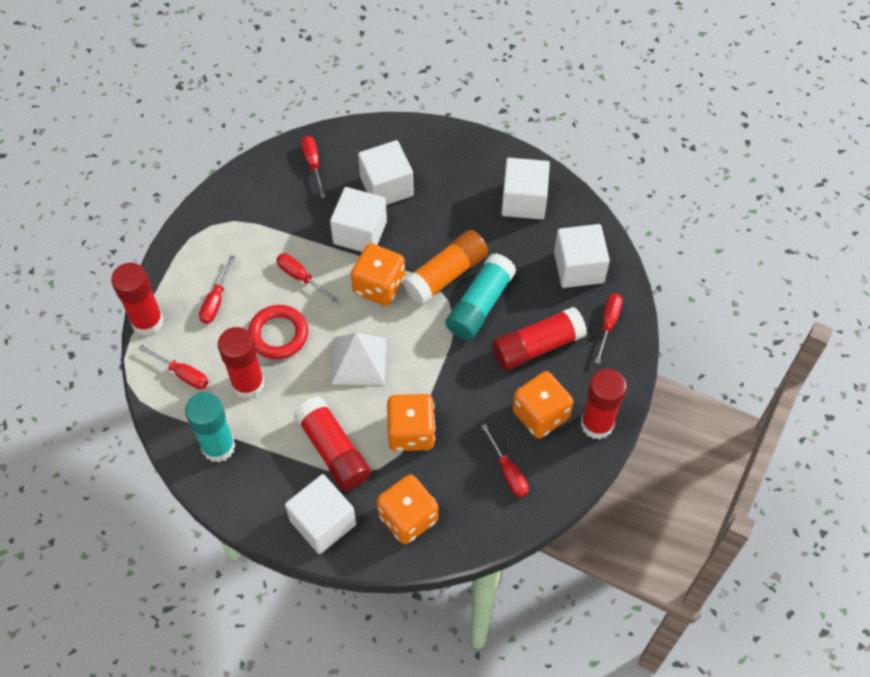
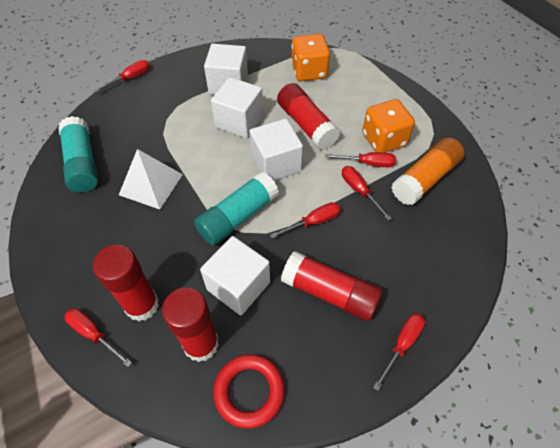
orange dice: 4 -> 2
red glue stick: 5 -> 4
white cube: 5 -> 4

